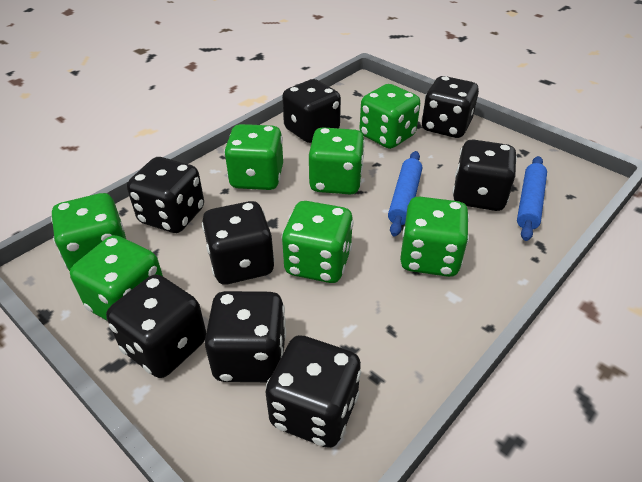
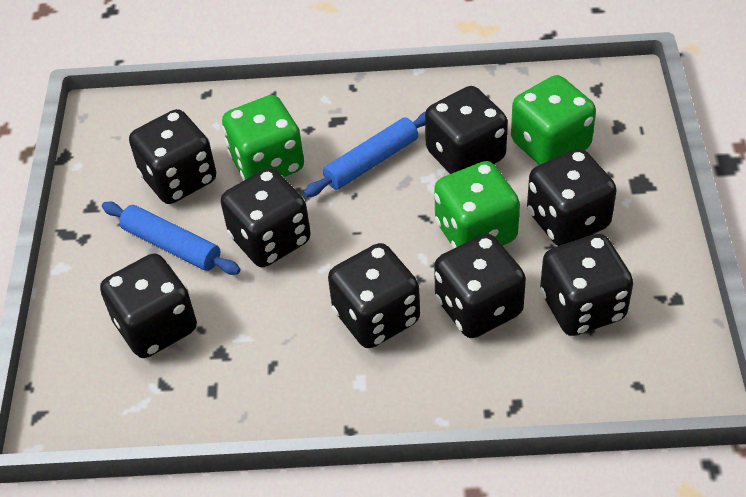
green dice: 7 -> 3

